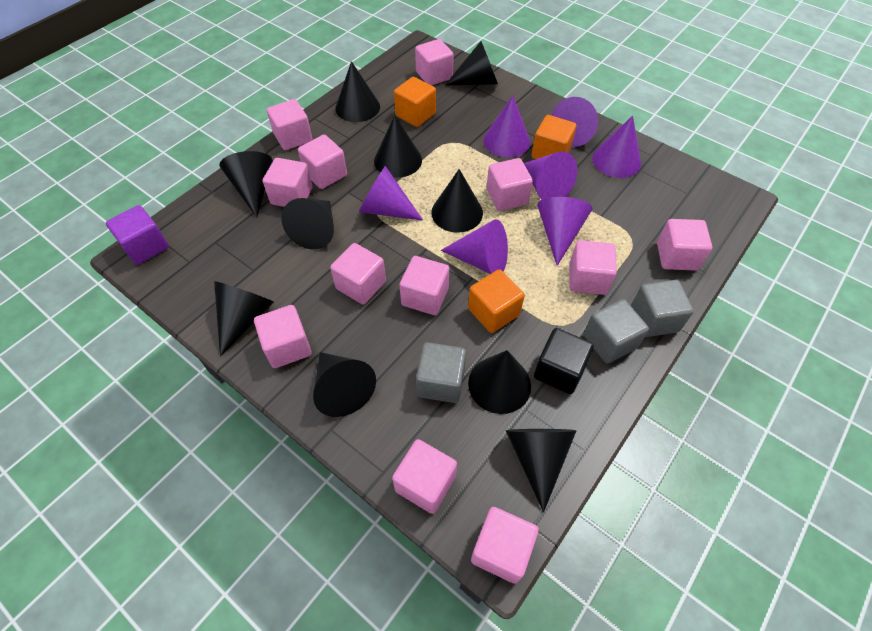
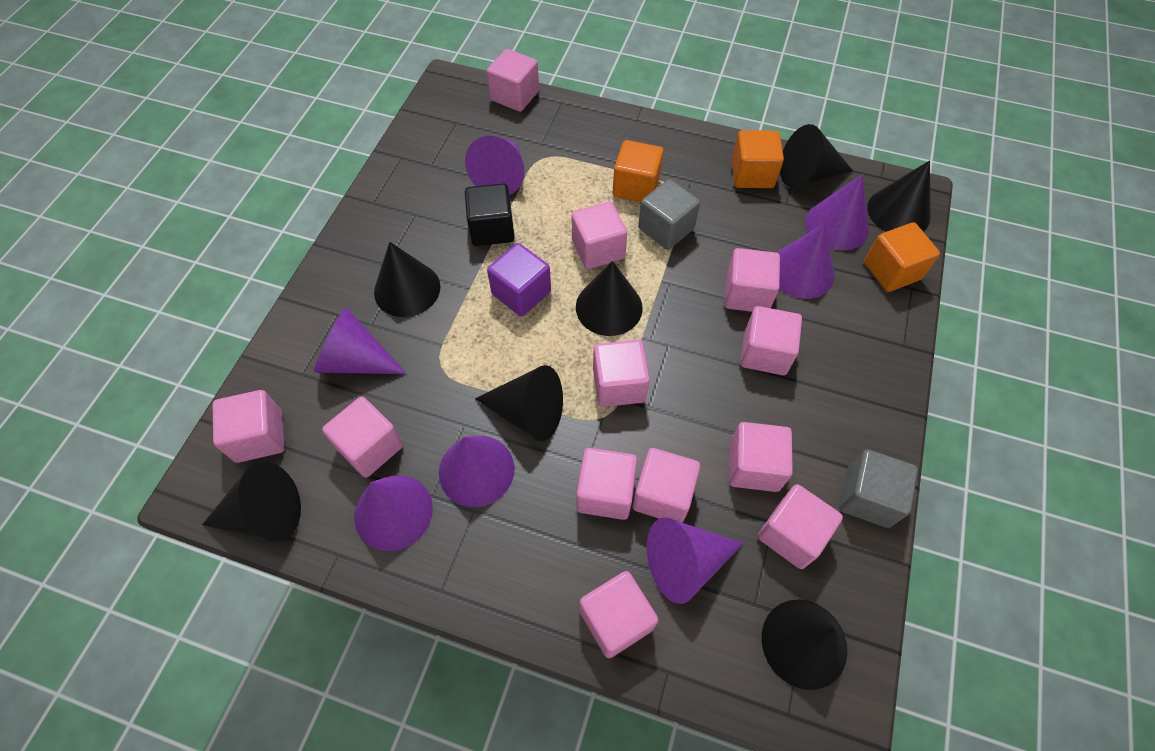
black cone: 10 -> 7
grey cube: 3 -> 2

